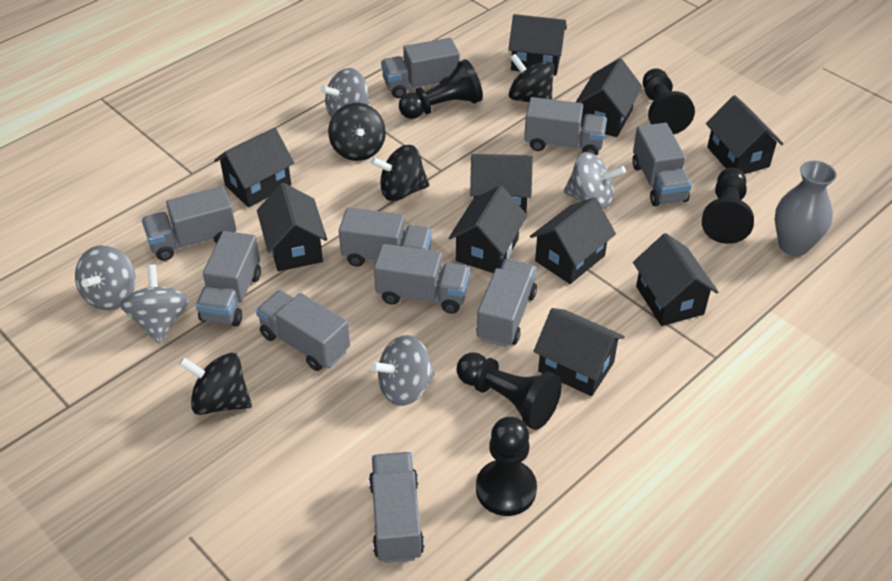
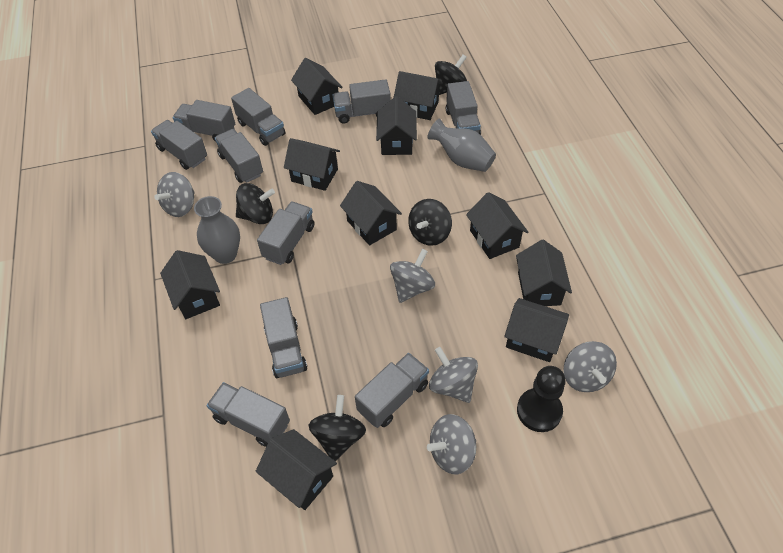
black pawn: 5 -> 1
grey vase: 1 -> 2

